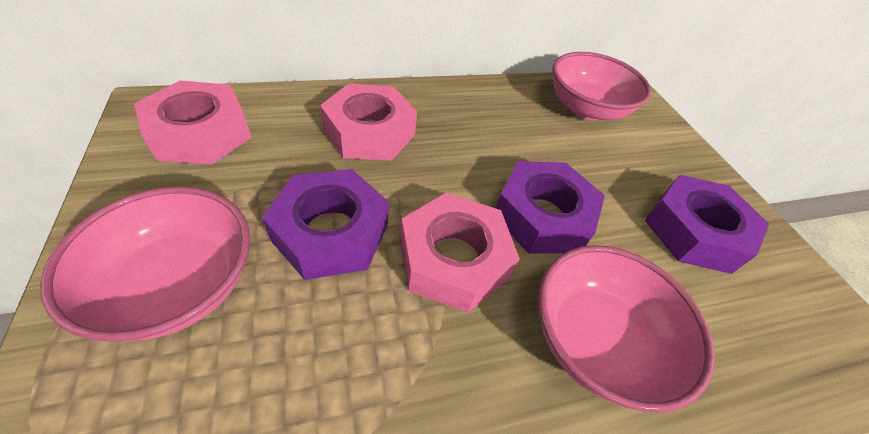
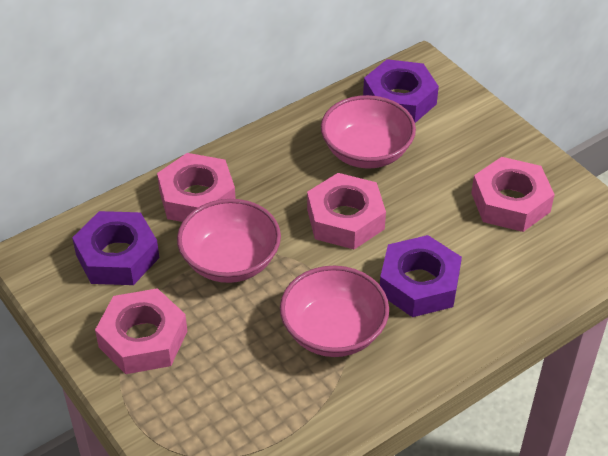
pink nut: 3 -> 4

